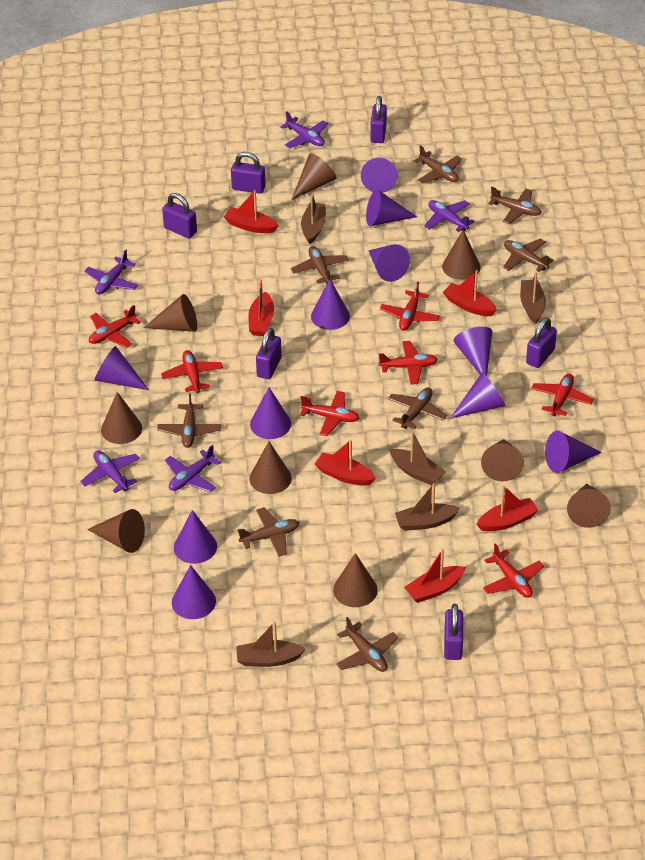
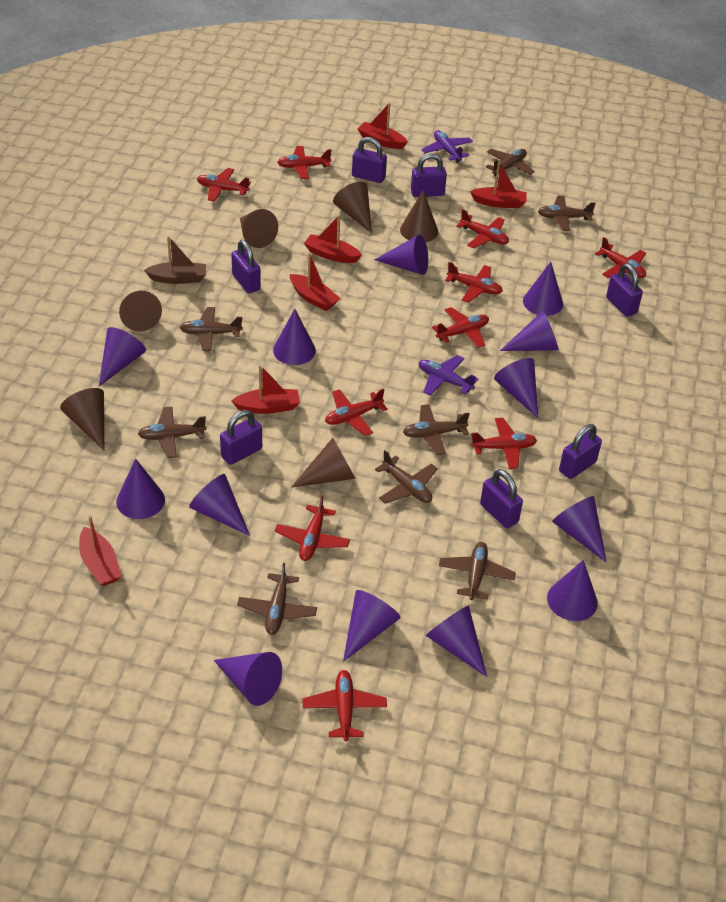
brown boat: 5 -> 1
brown cone: 9 -> 6
purple cone: 11 -> 13
purple padlock: 6 -> 7
purple plane: 5 -> 2
red plane: 7 -> 10

